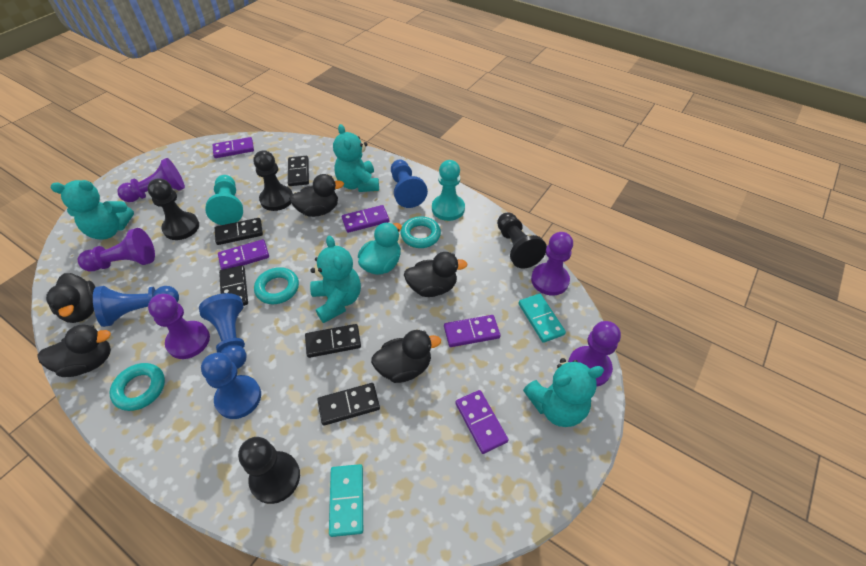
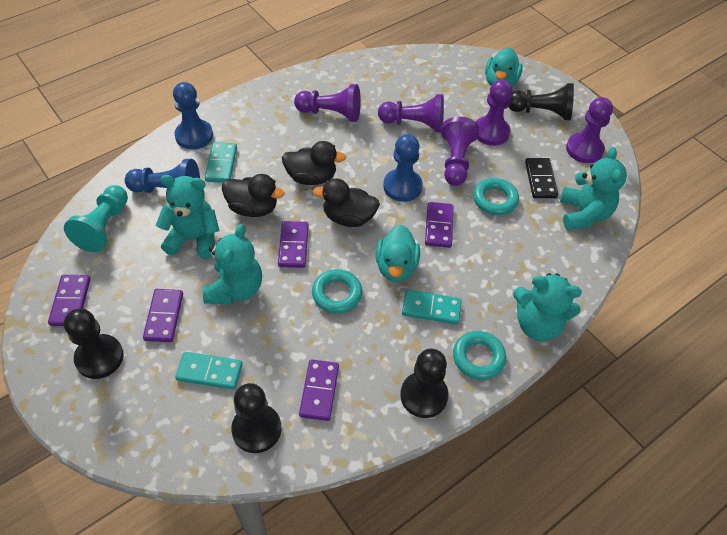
black domino: 5 -> 1
black duck: 5 -> 3
blue pawn: 4 -> 3
turquoise domino: 2 -> 3
turquoise duck: 1 -> 2
turquoise pawn: 2 -> 1

